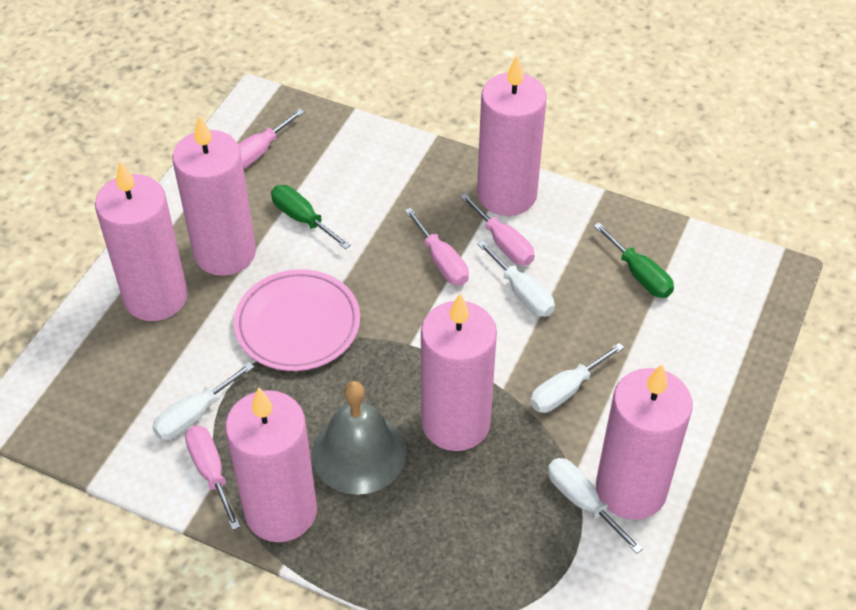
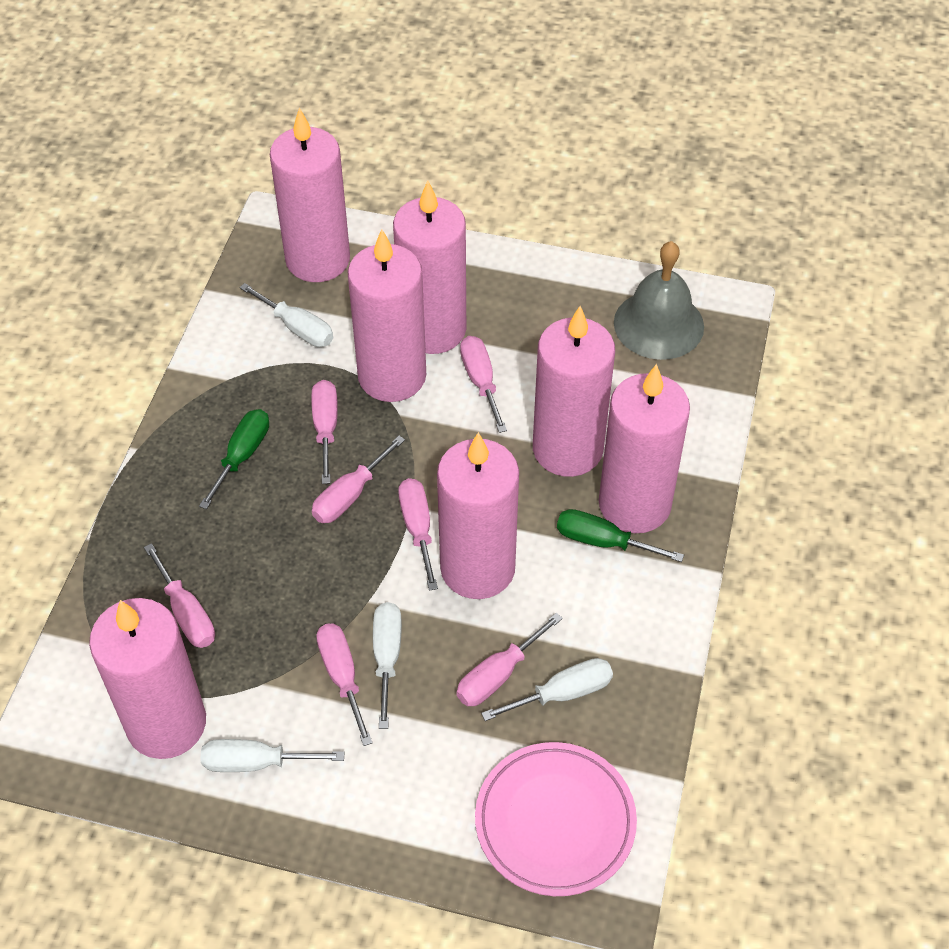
pink candle: 6 -> 7
pink screwdriver: 4 -> 7

